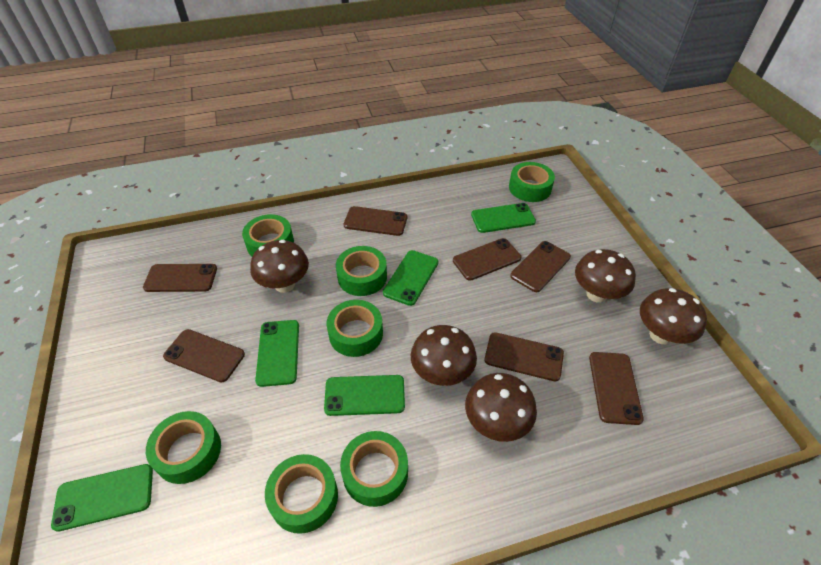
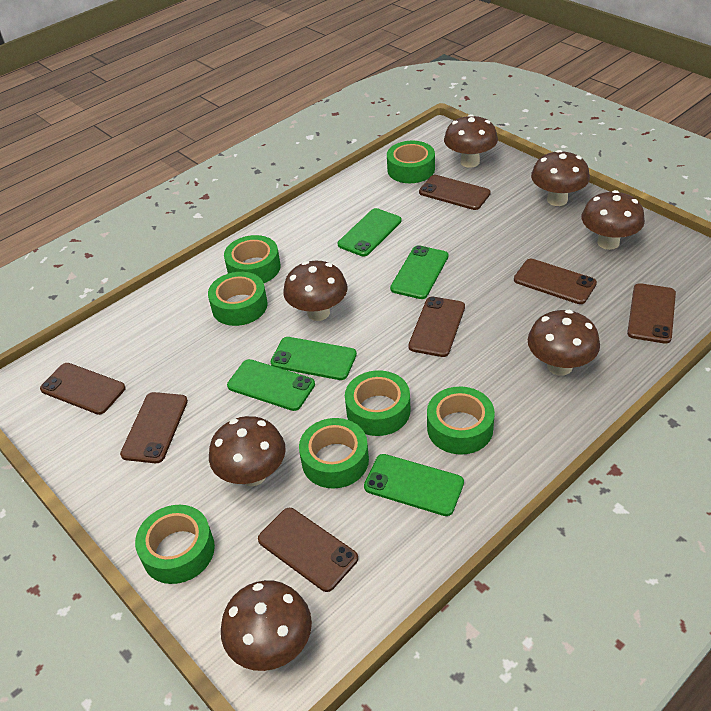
brown mushroom: 5 -> 7

